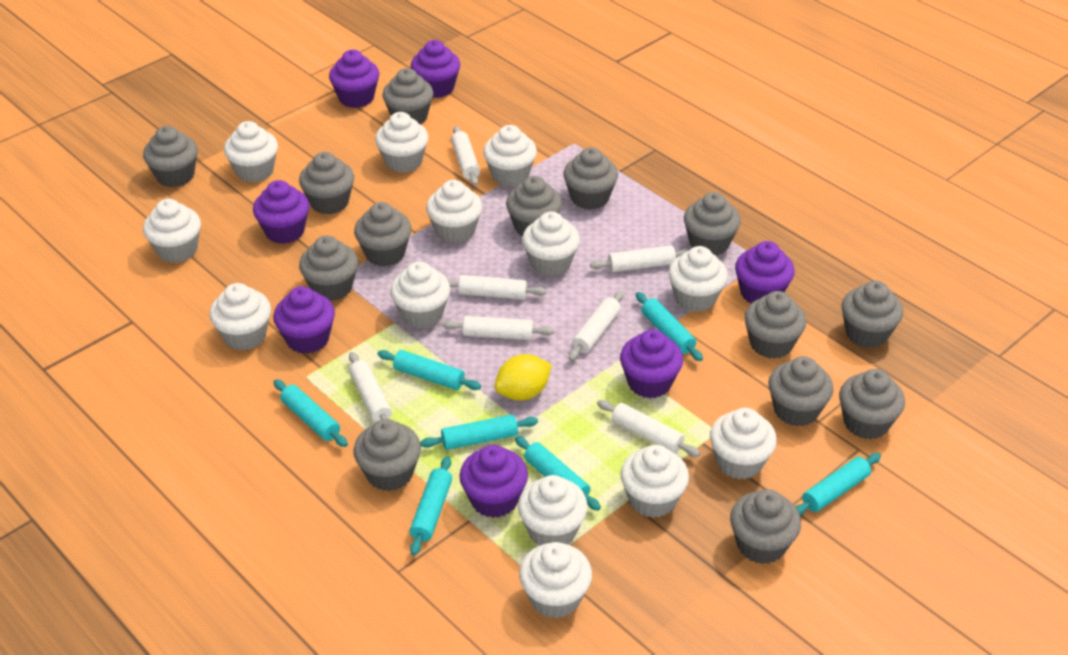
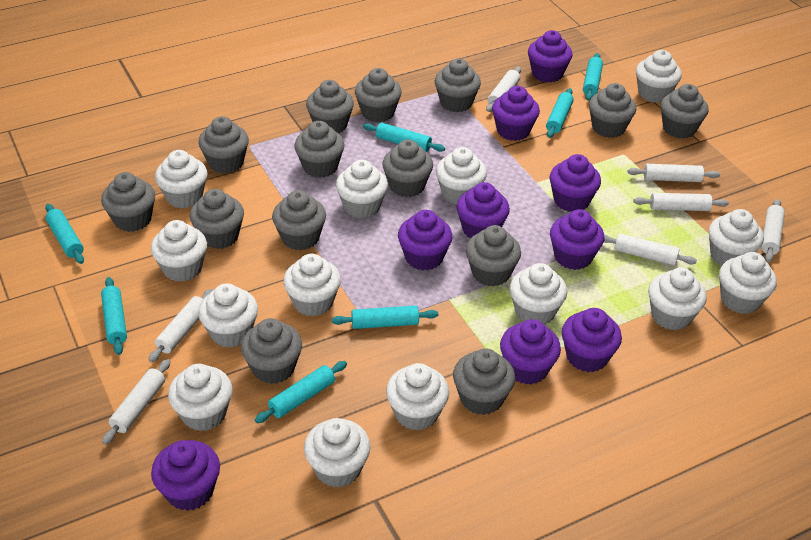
purple cupcake: 7 -> 9
white cupcake: 13 -> 14
yellow lemon: 1 -> 0

